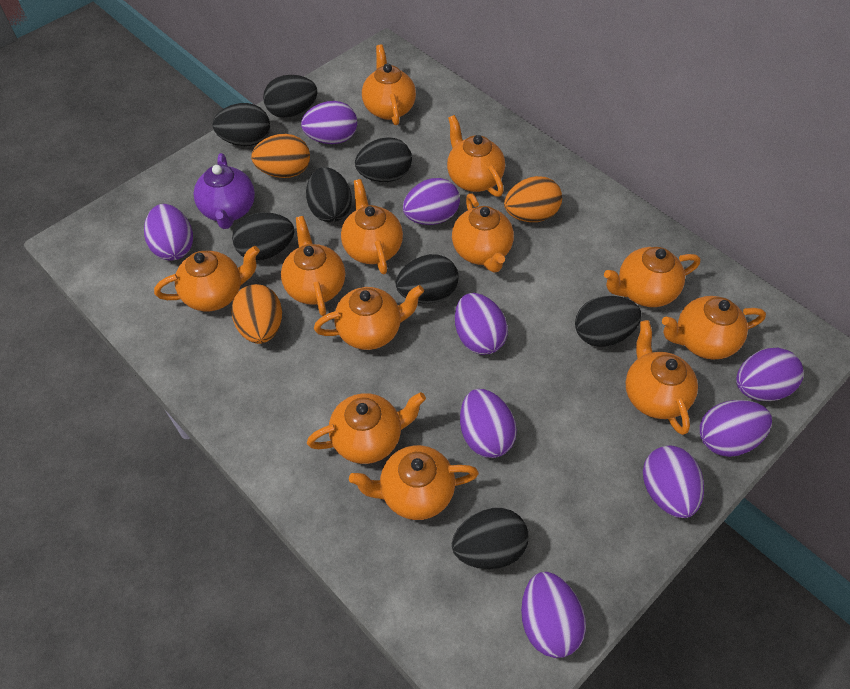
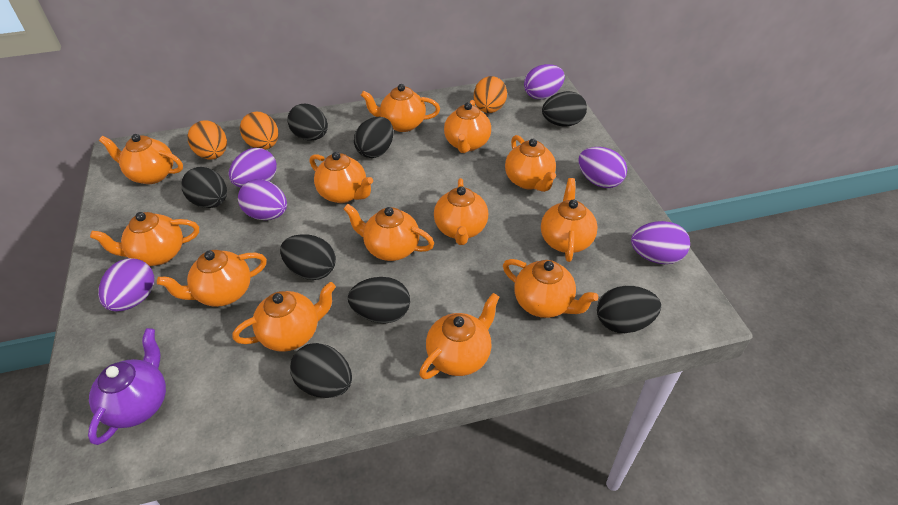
orange teapot: 12 -> 13
purple egg: 9 -> 6

